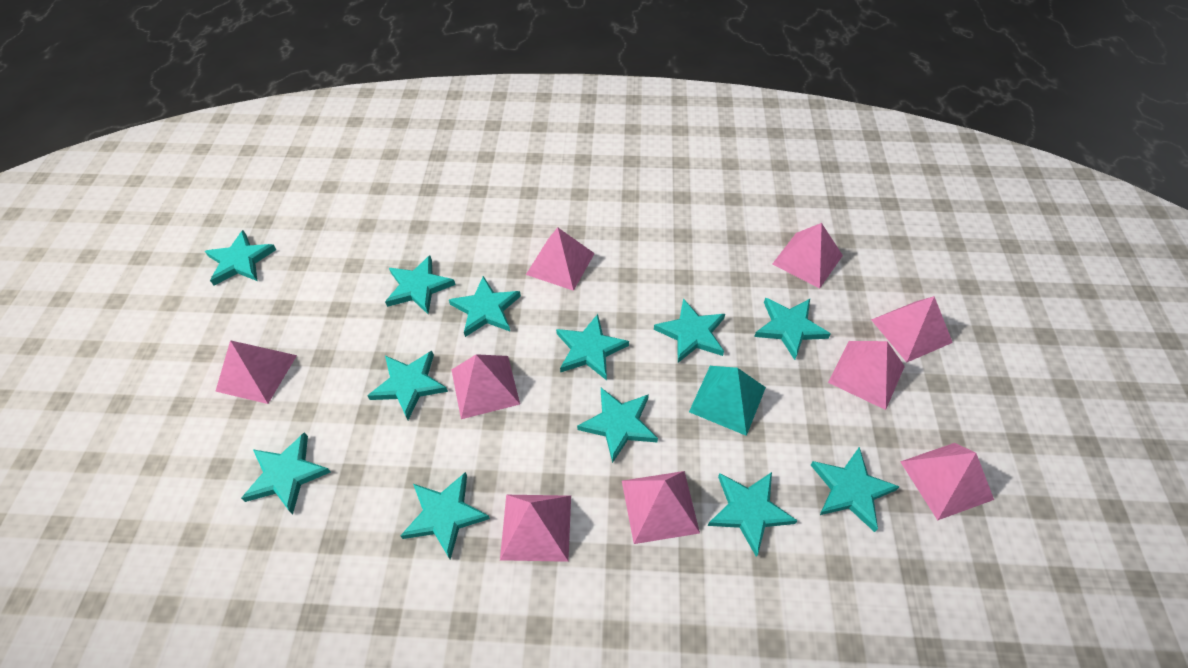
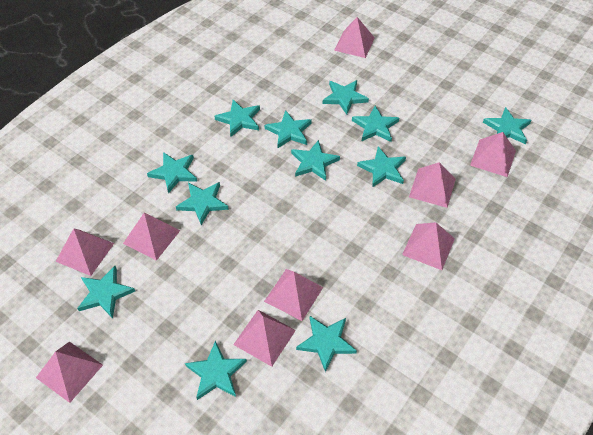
turquoise pyramid: 1 -> 0

